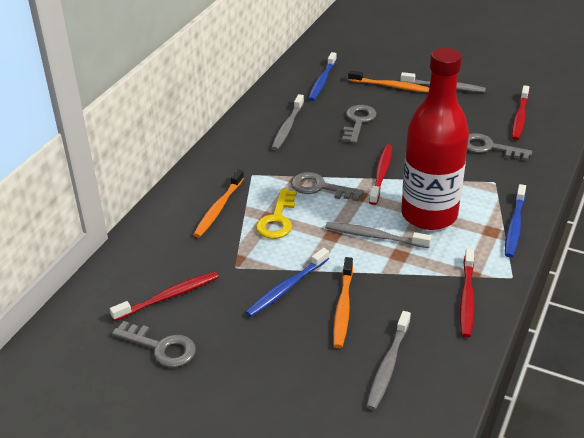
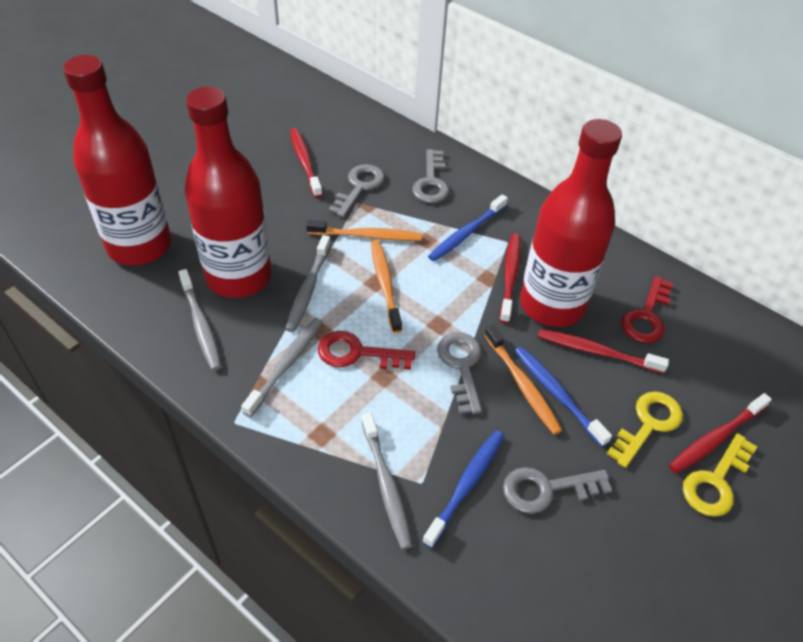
red bottle: 1 -> 3
red key: 0 -> 2
yellow key: 1 -> 2

